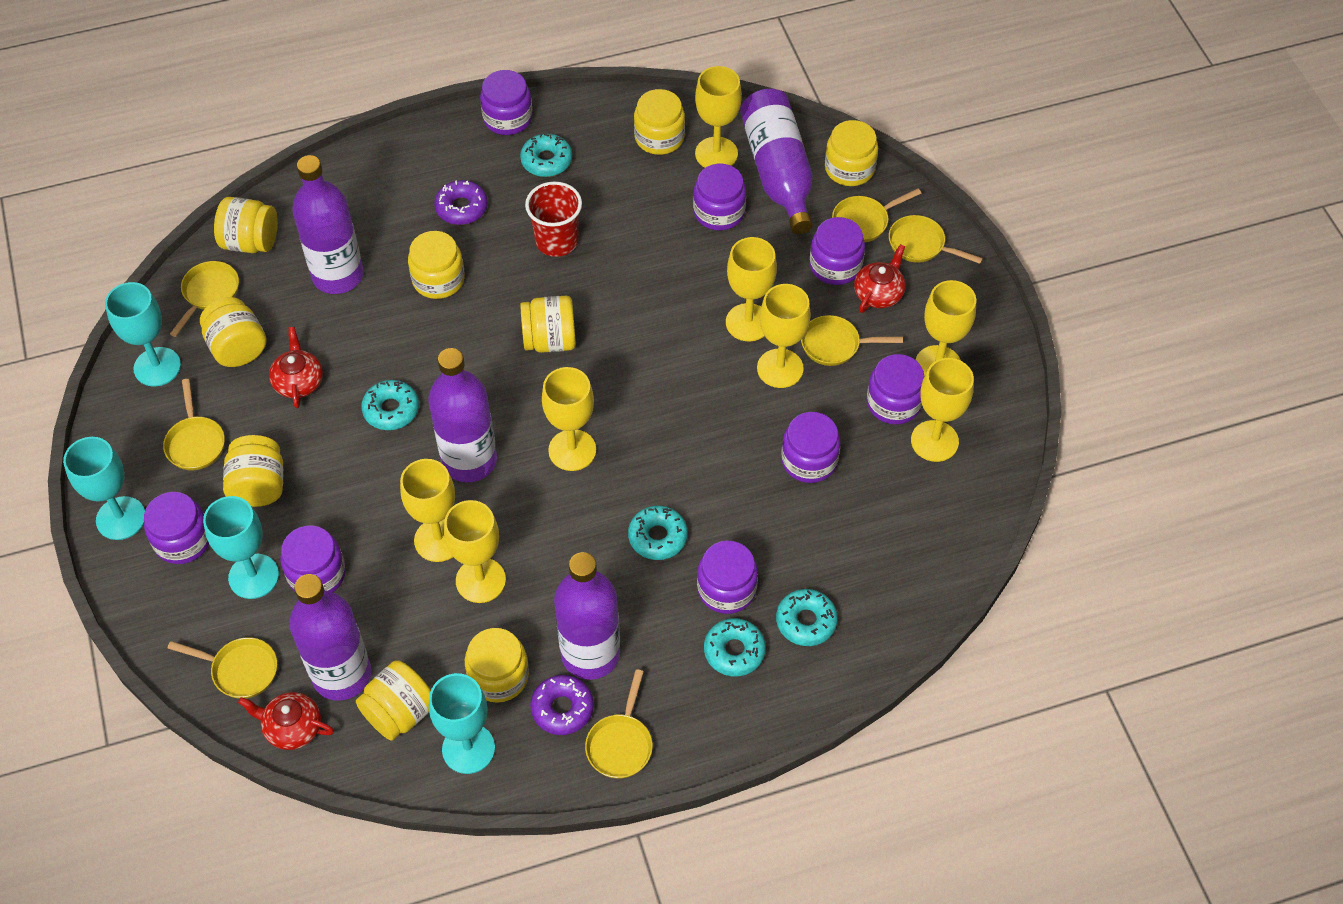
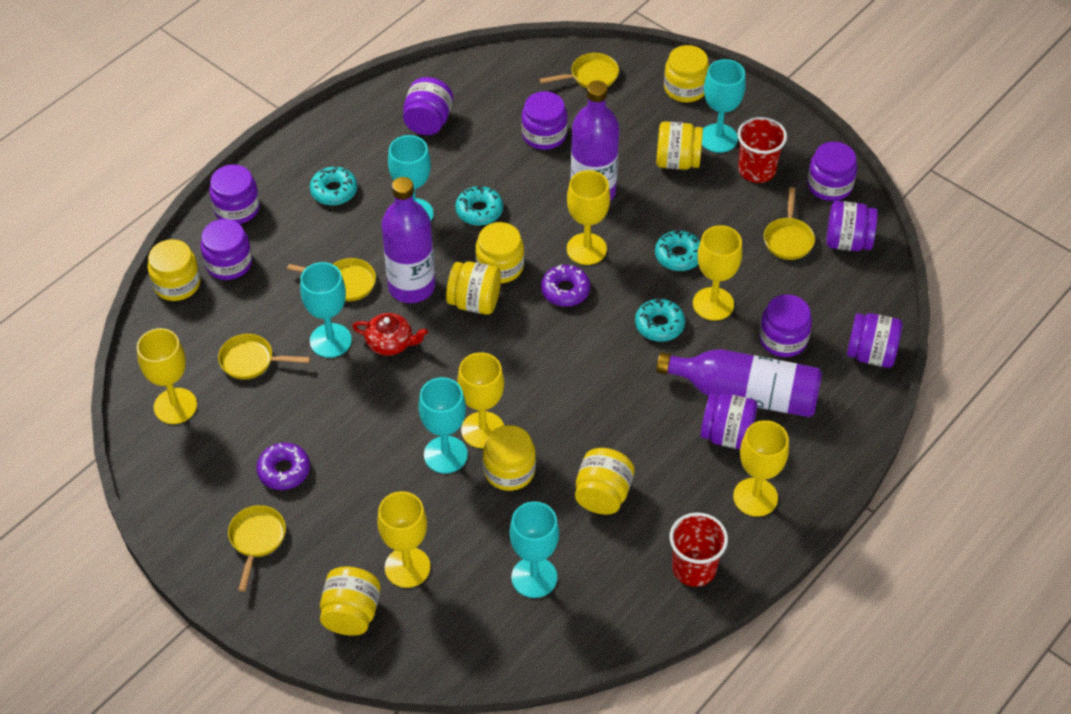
purple bottle: 5 -> 3
purple jar: 8 -> 9
red cup: 1 -> 2
red teapot: 3 -> 1
turquoise donut: 5 -> 4
turquoise goblet: 4 -> 5
yellow goblet: 8 -> 6
yellow jar: 9 -> 8
yellow pan: 7 -> 5

